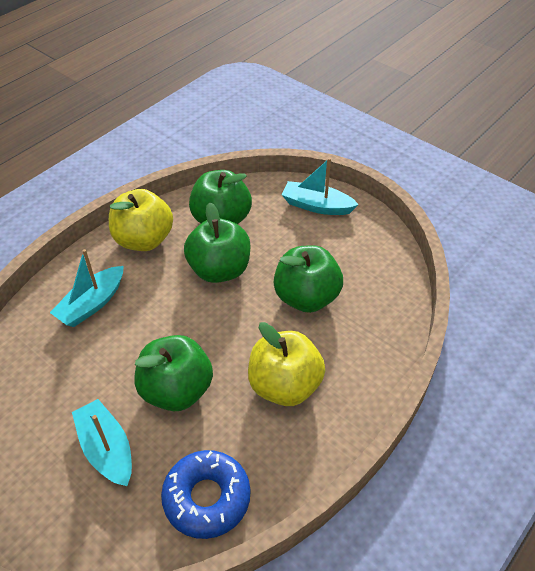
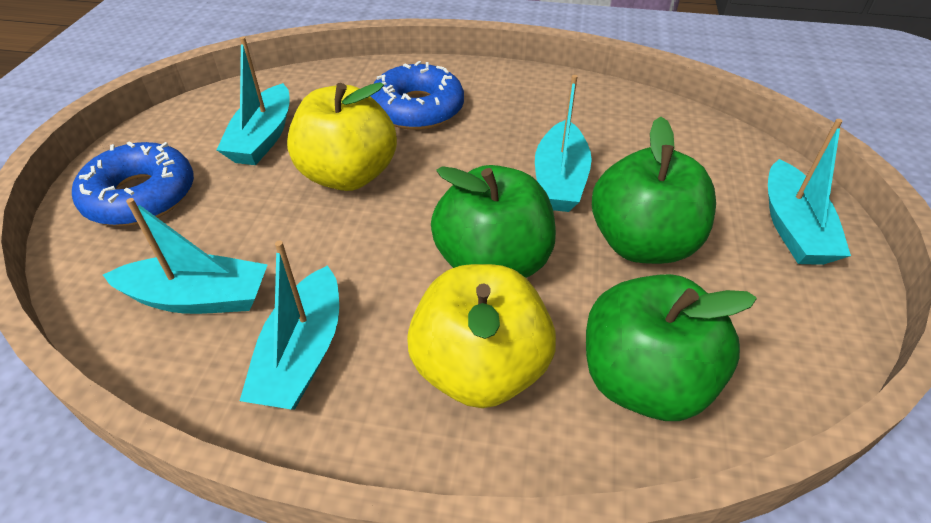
blue donut: 1 -> 2
green apple: 4 -> 3
turquoise boat: 3 -> 5

